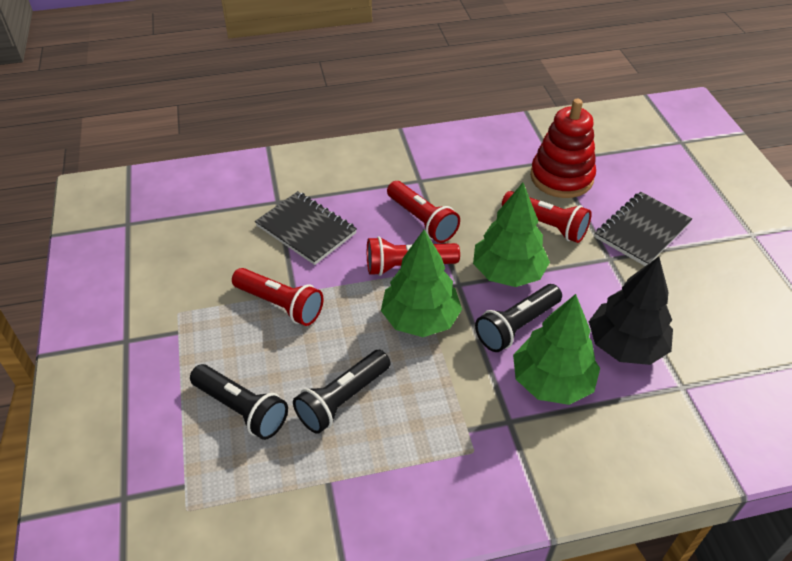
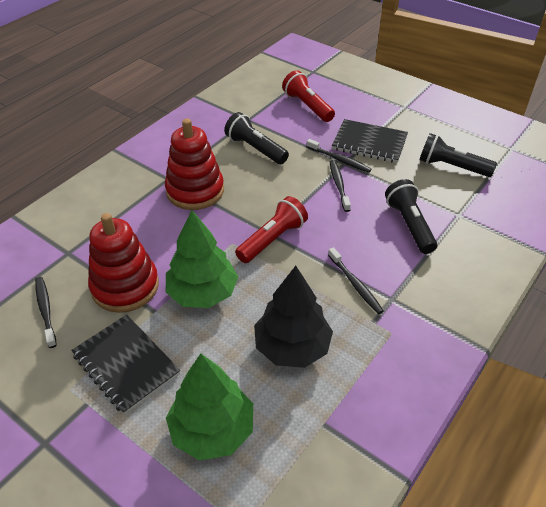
black toothbrush: 0 -> 4
green tree: 3 -> 2
red flashlight: 4 -> 2
red stacking toy: 1 -> 2

